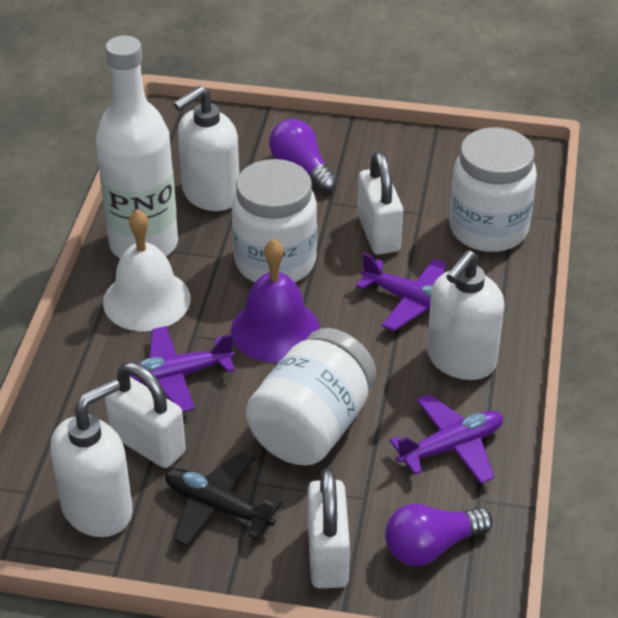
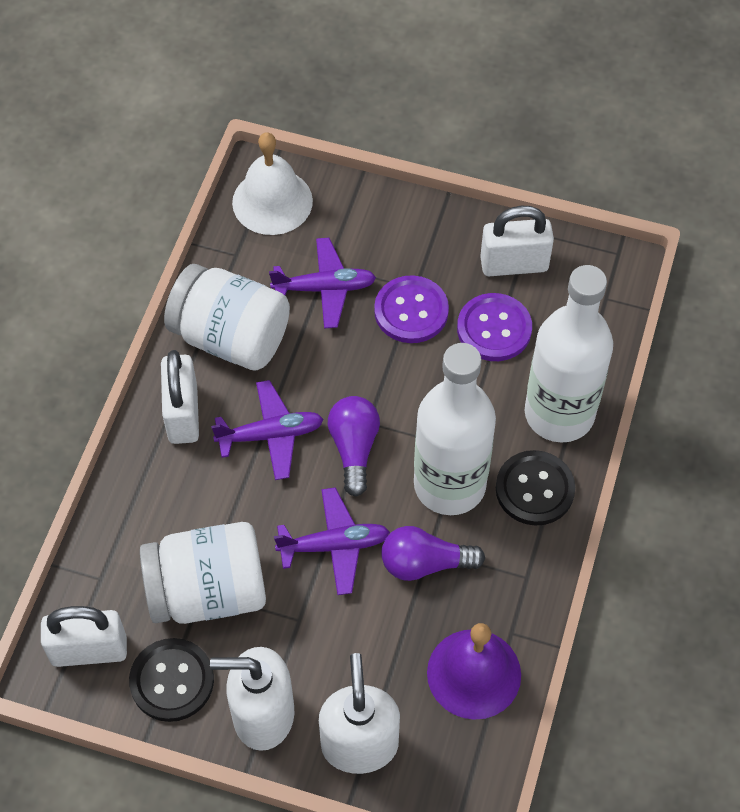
black button: 0 -> 2
black plane: 1 -> 0
purple button: 0 -> 2
white bottle: 1 -> 2
white jar: 3 -> 2
white soap dispenser: 3 -> 2

